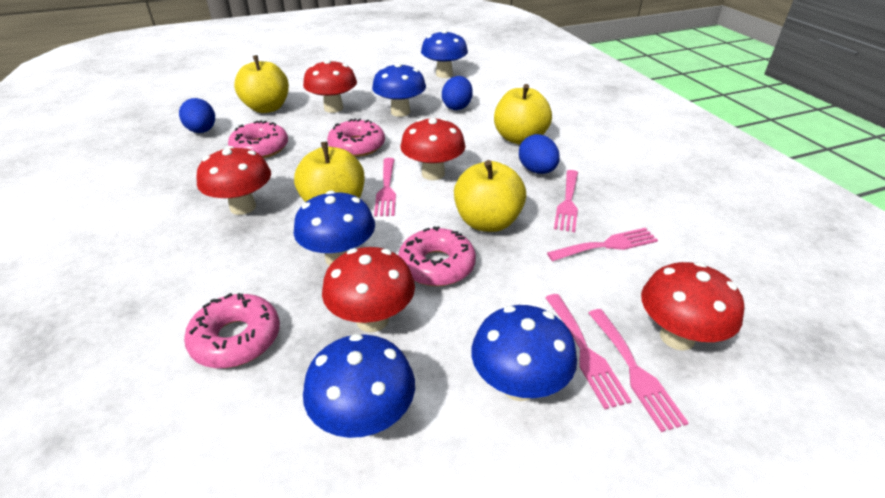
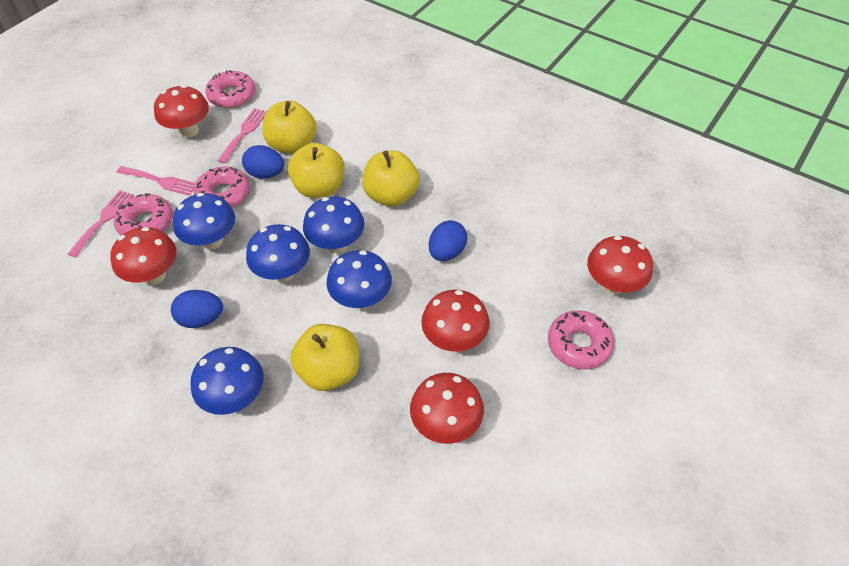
pink fork: 5 -> 3

